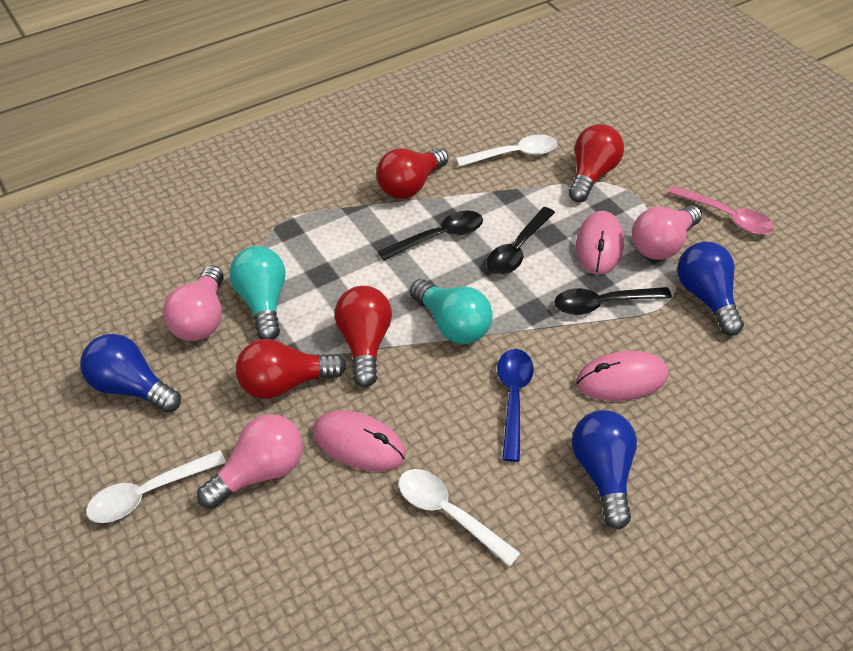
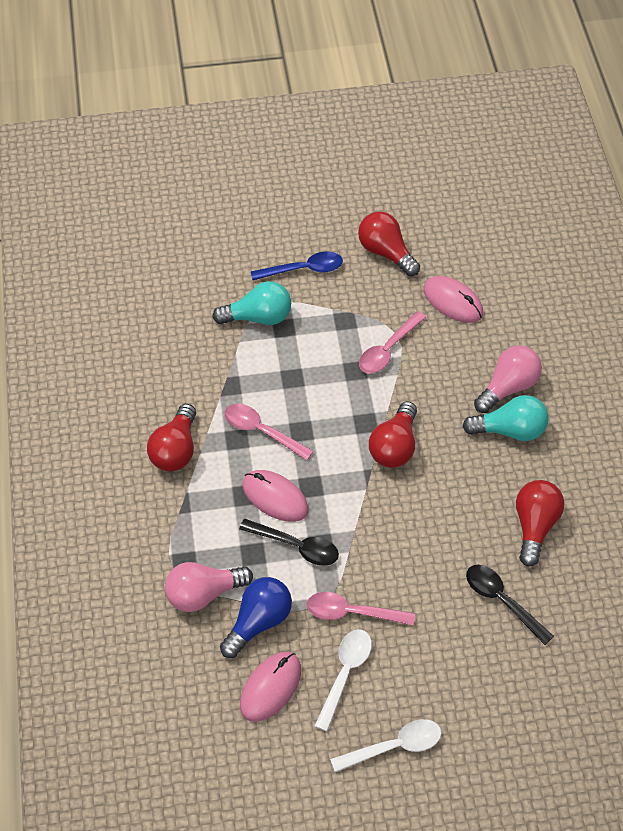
black spoon: 3 -> 2
blue light bulb: 3 -> 1
pink light bulb: 3 -> 2
pink spoon: 1 -> 3
white spoon: 3 -> 2

